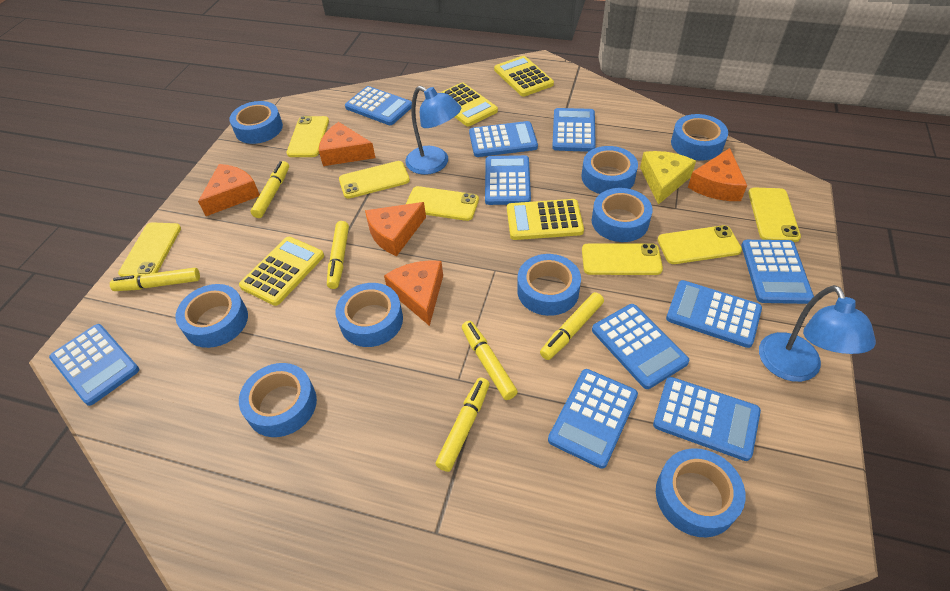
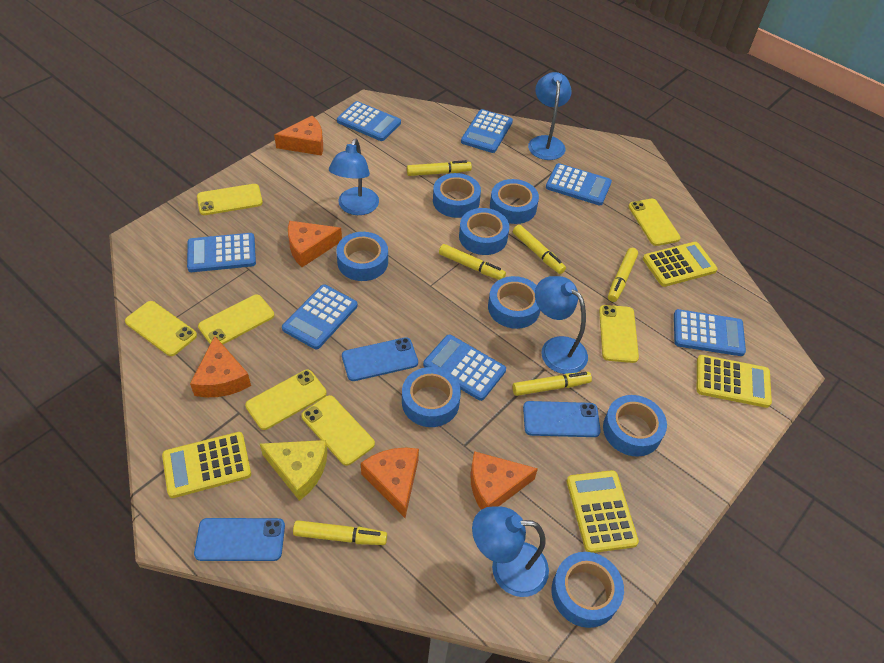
blue calculator: 10 -> 7
blue lamp: 2 -> 4
blue phone: 0 -> 3
blue tape: 9 -> 8

